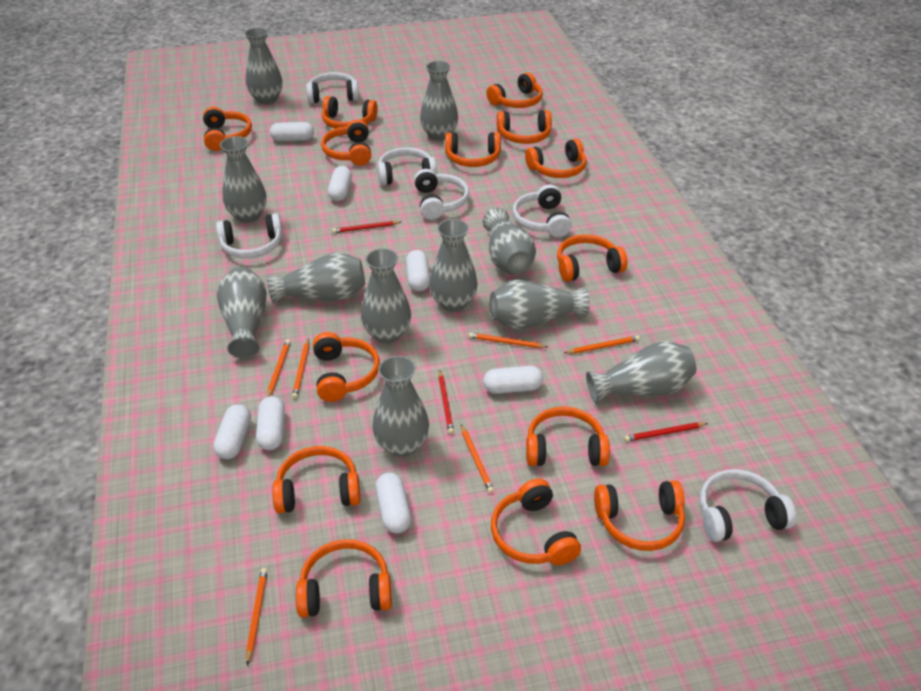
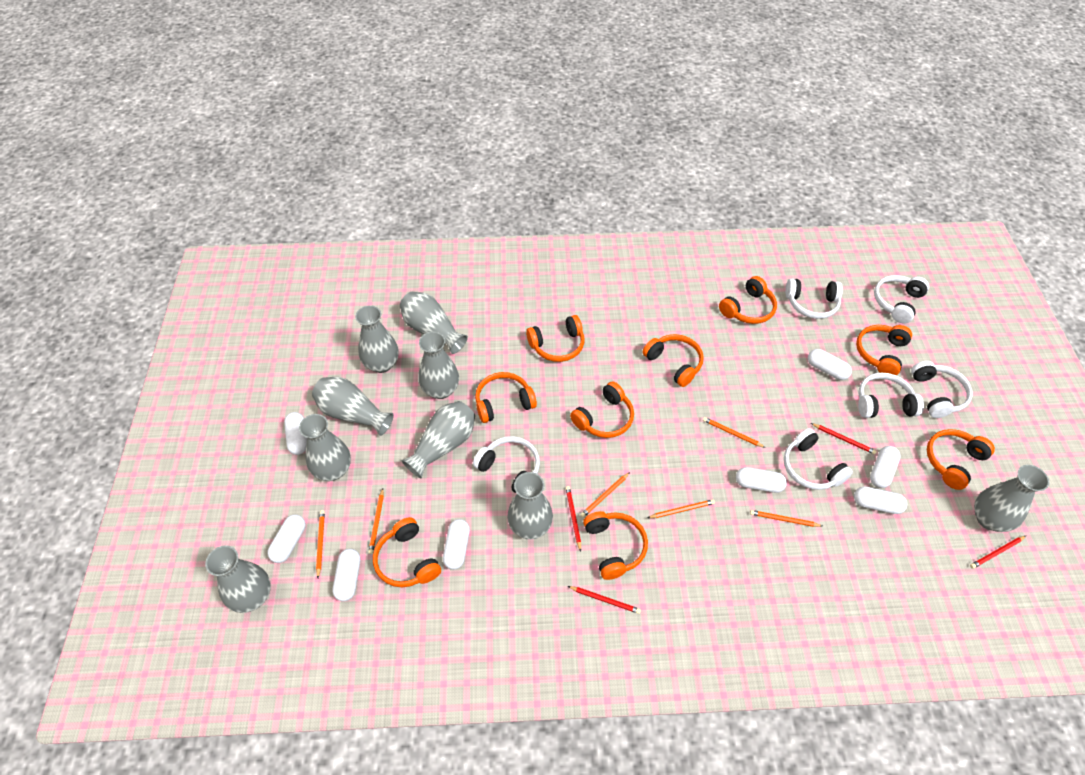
grey vase: 11 -> 9
orange headphones: 14 -> 9
red pencil: 3 -> 4
white capsule: 7 -> 8

